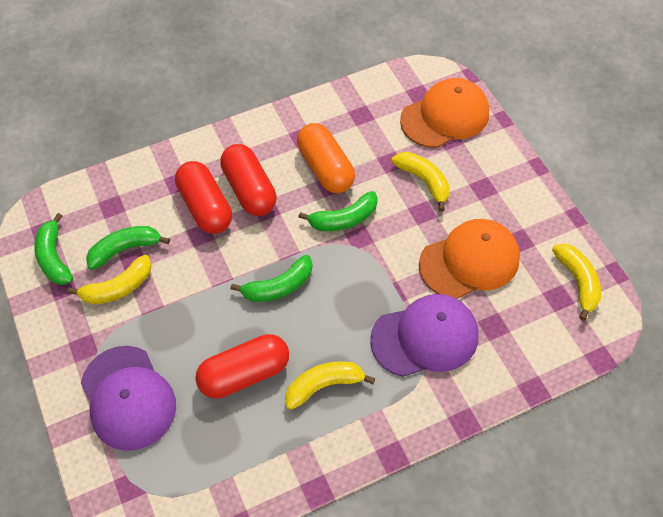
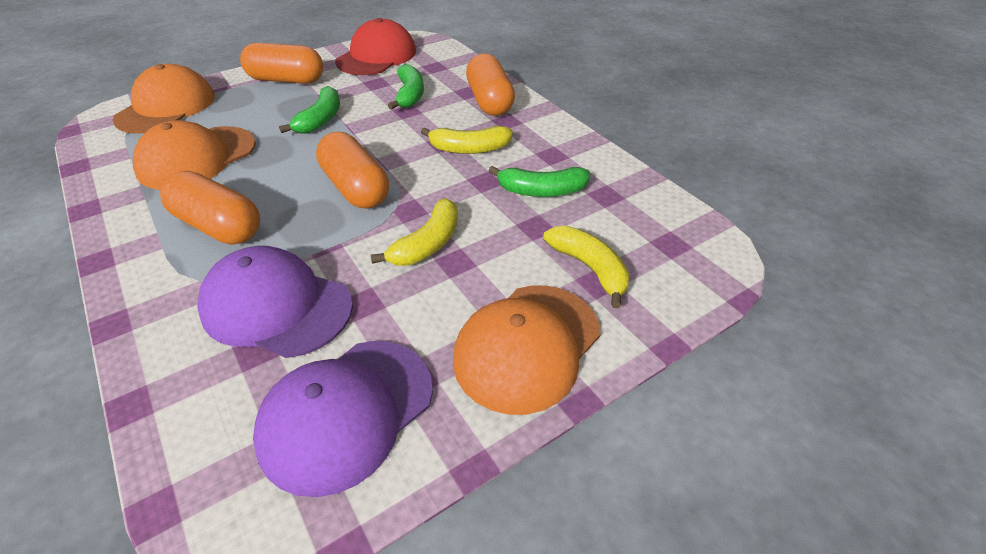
green banana: 4 -> 3
orange cap: 2 -> 3
orange capsule: 1 -> 4
red cap: 0 -> 1
red capsule: 3 -> 0
yellow banana: 4 -> 3

